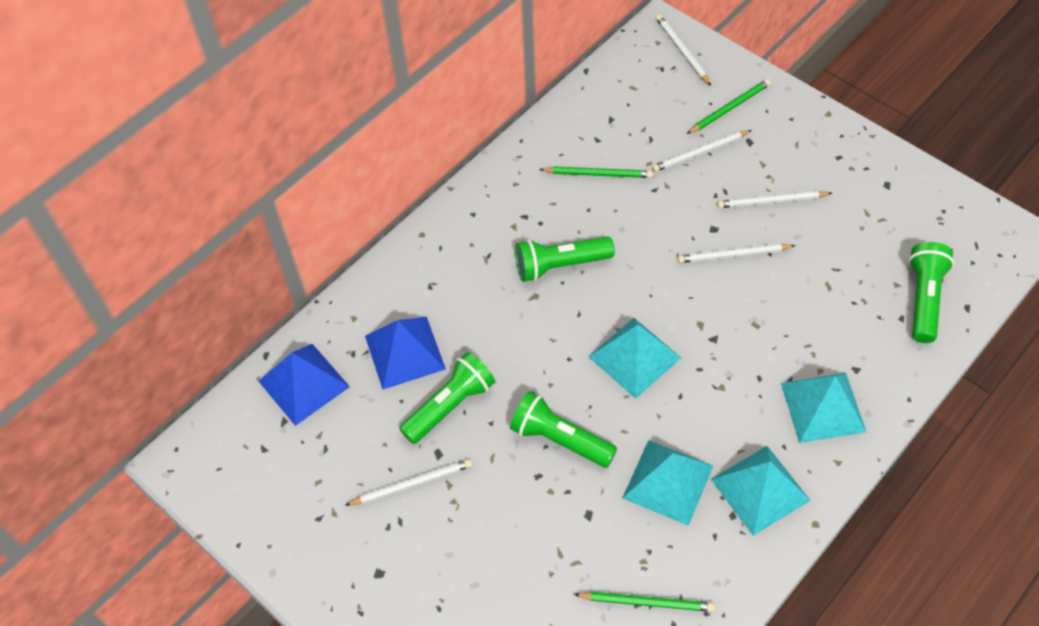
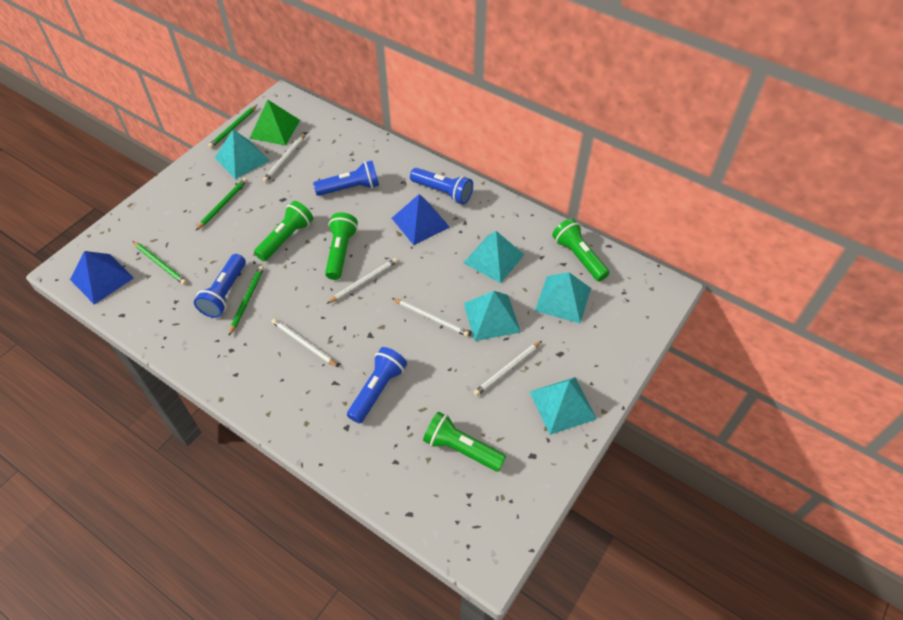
blue flashlight: 0 -> 4
green pencil: 3 -> 4
green pyramid: 0 -> 1
turquoise pyramid: 4 -> 5

